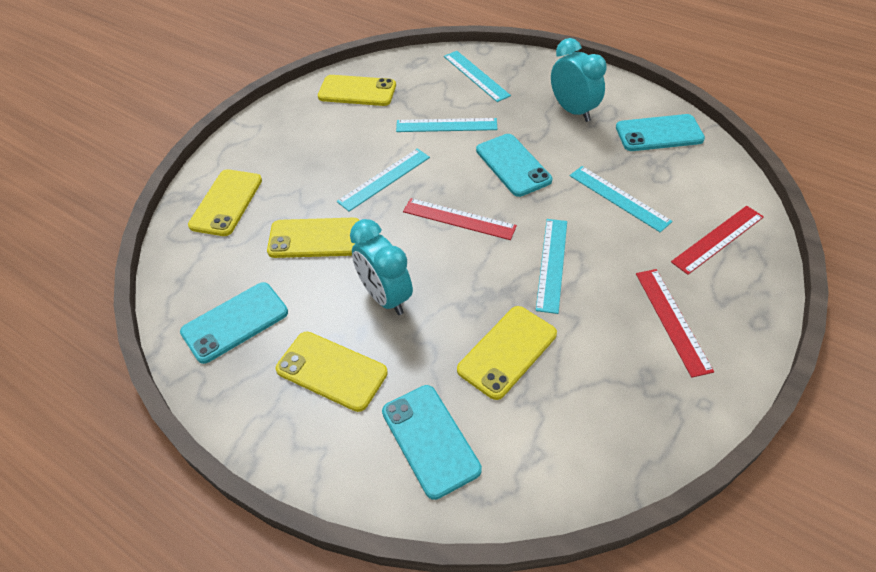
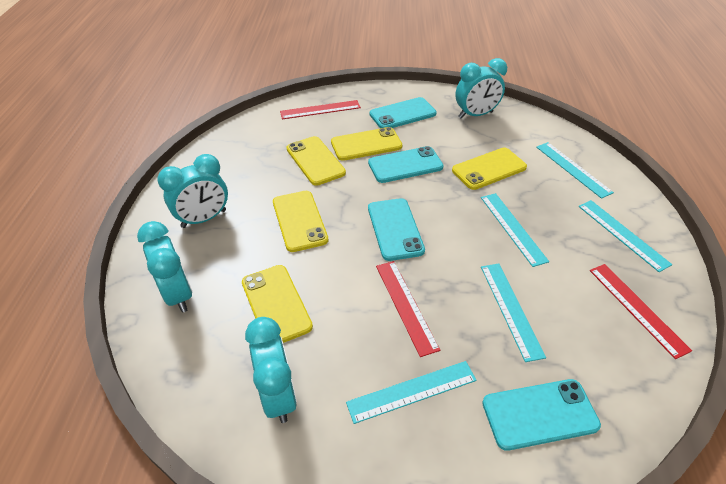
turquoise clock: 2 -> 4

